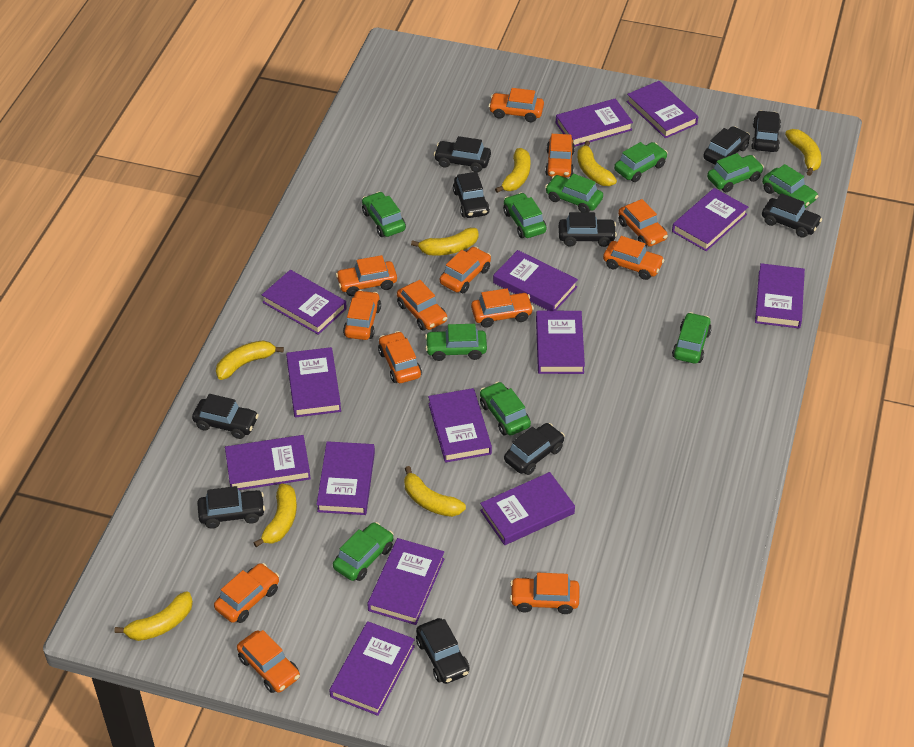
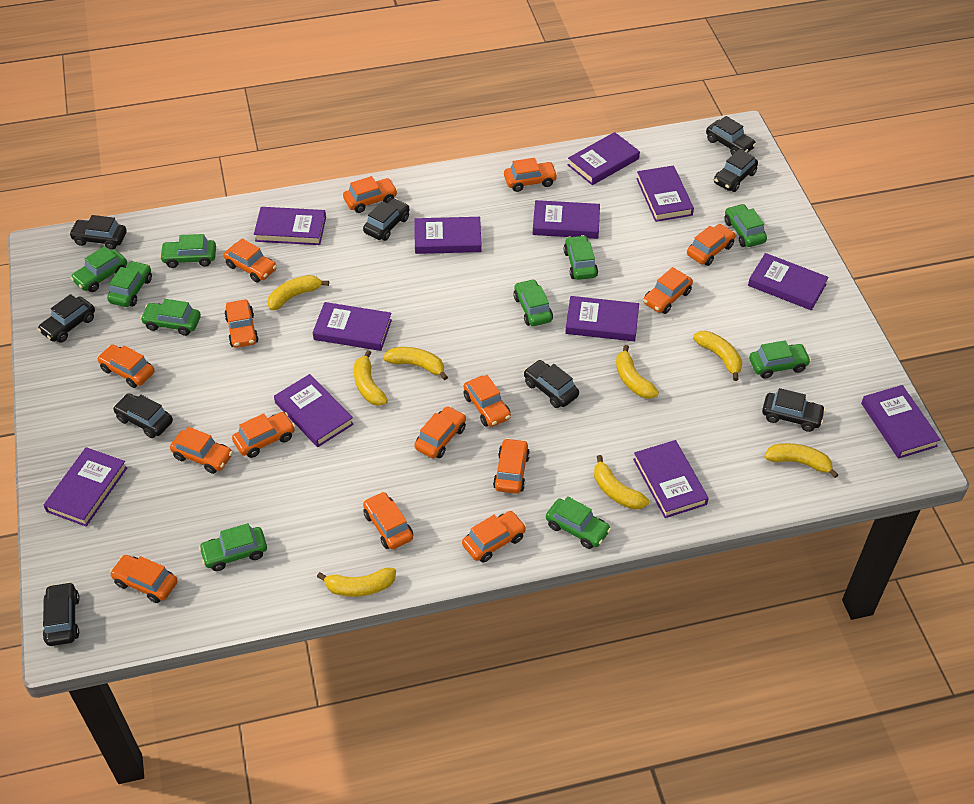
black car: 10 -> 9
orange car: 13 -> 15
purple book: 14 -> 12

